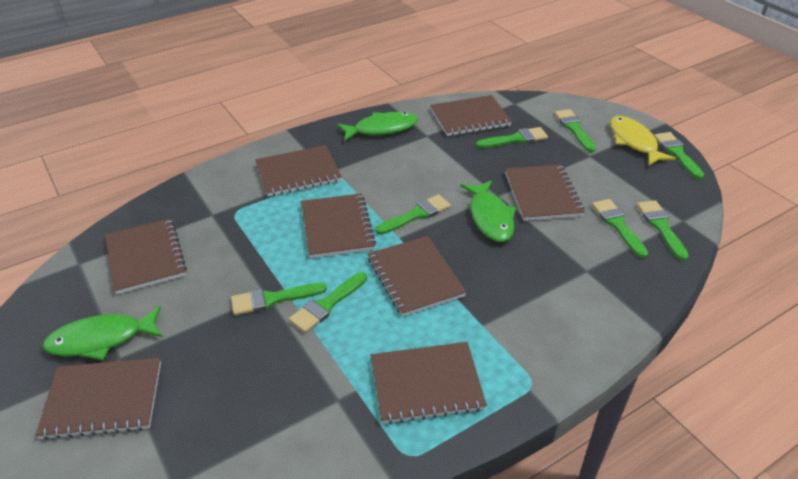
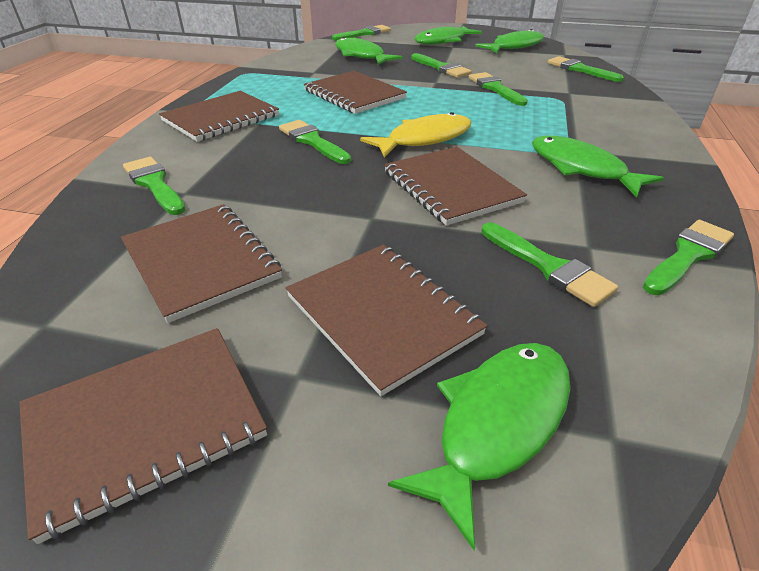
brown notebook: 8 -> 6
green fish: 3 -> 5

